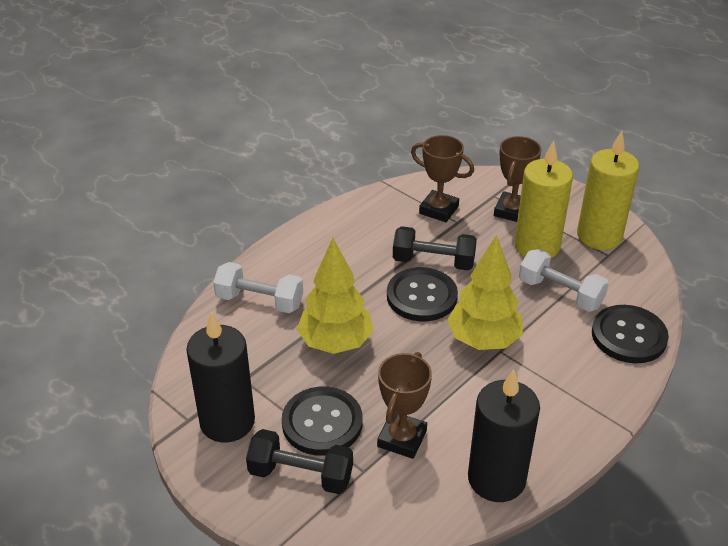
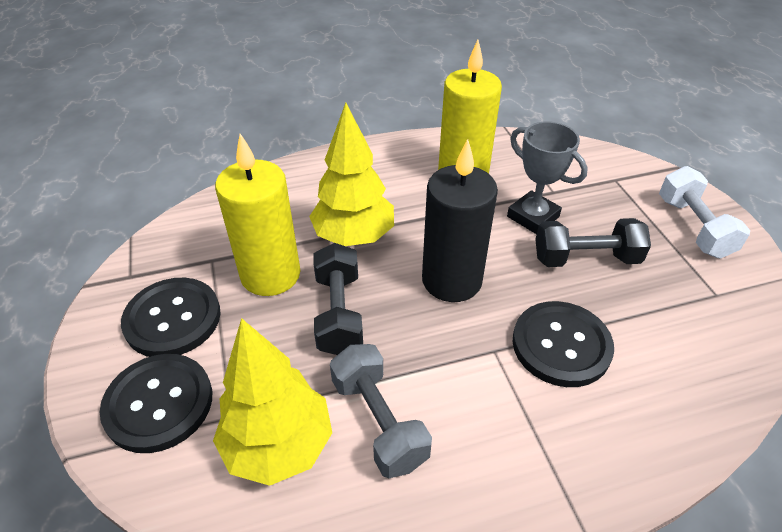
black candle: 2 -> 1
brown trophy: 3 -> 0
grey dumbbell: 0 -> 1
grey trophy: 0 -> 1
white dumbbell: 2 -> 1

